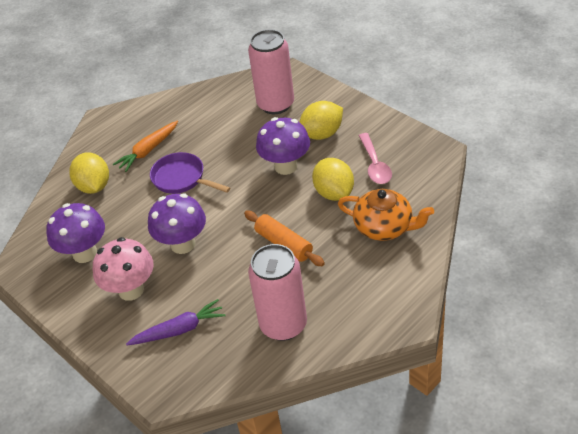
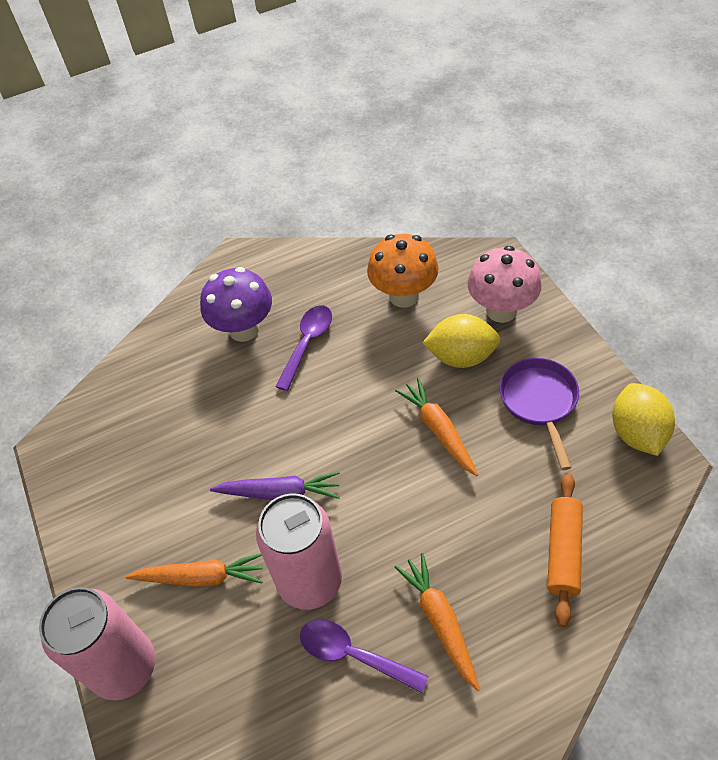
orange carrot: 1 -> 3
orange mushroom: 0 -> 1
orange teapot: 1 -> 0
pink spoon: 1 -> 0
purple mushroom: 3 -> 1
purple spoon: 0 -> 2
yellow lemon: 3 -> 2

